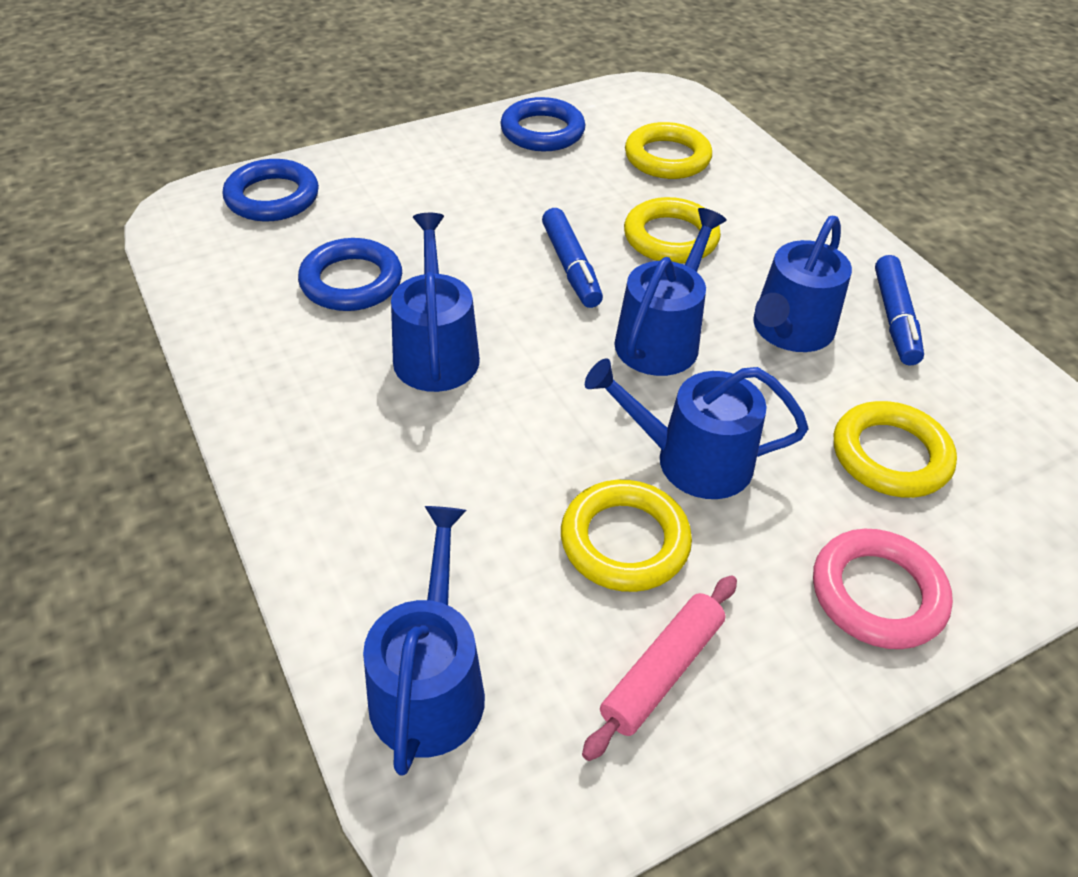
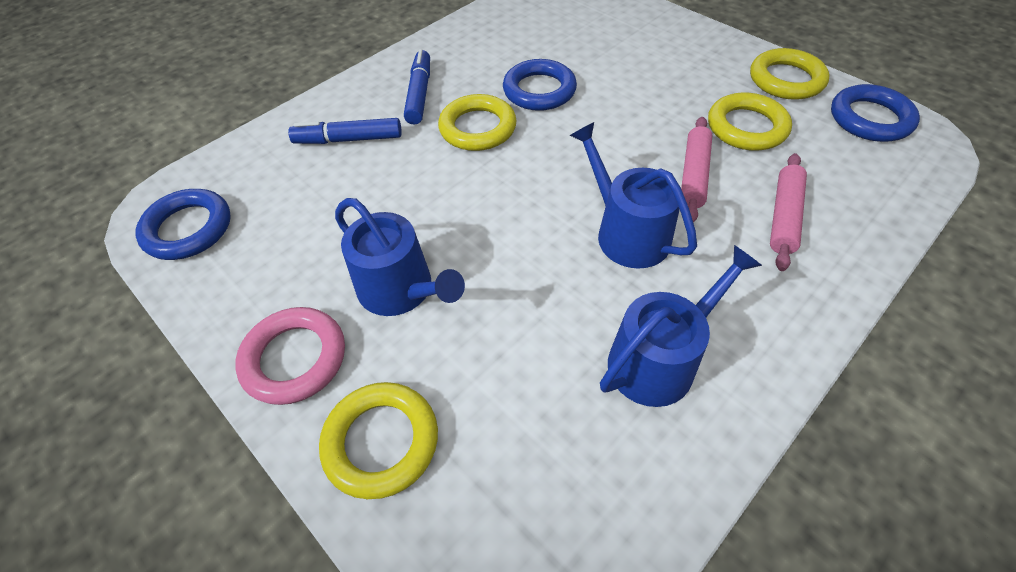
blue watering can: 5 -> 3
pink rolling pin: 1 -> 2

